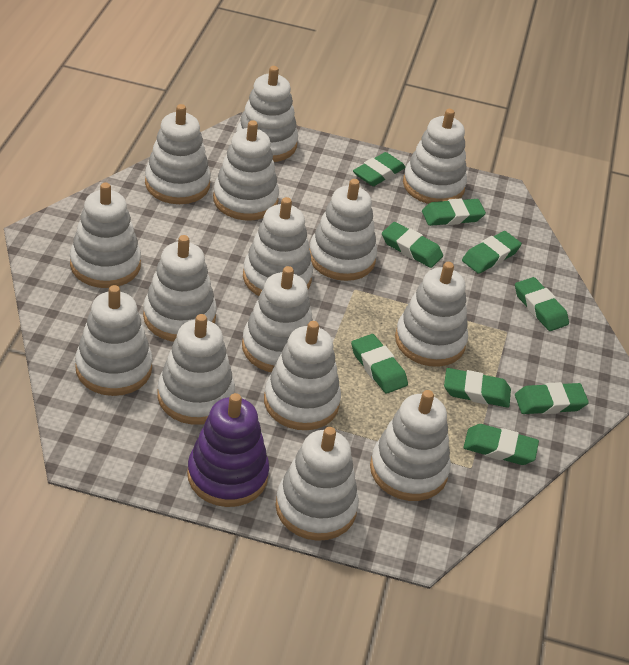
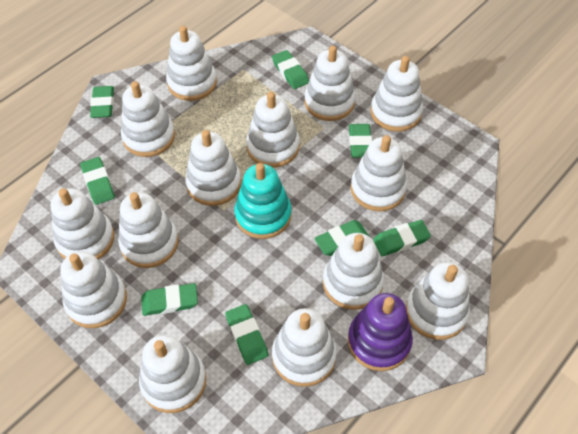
green eraser: 9 -> 8
turquoise stacking toy: 0 -> 1
white stacking toy: 15 -> 14

